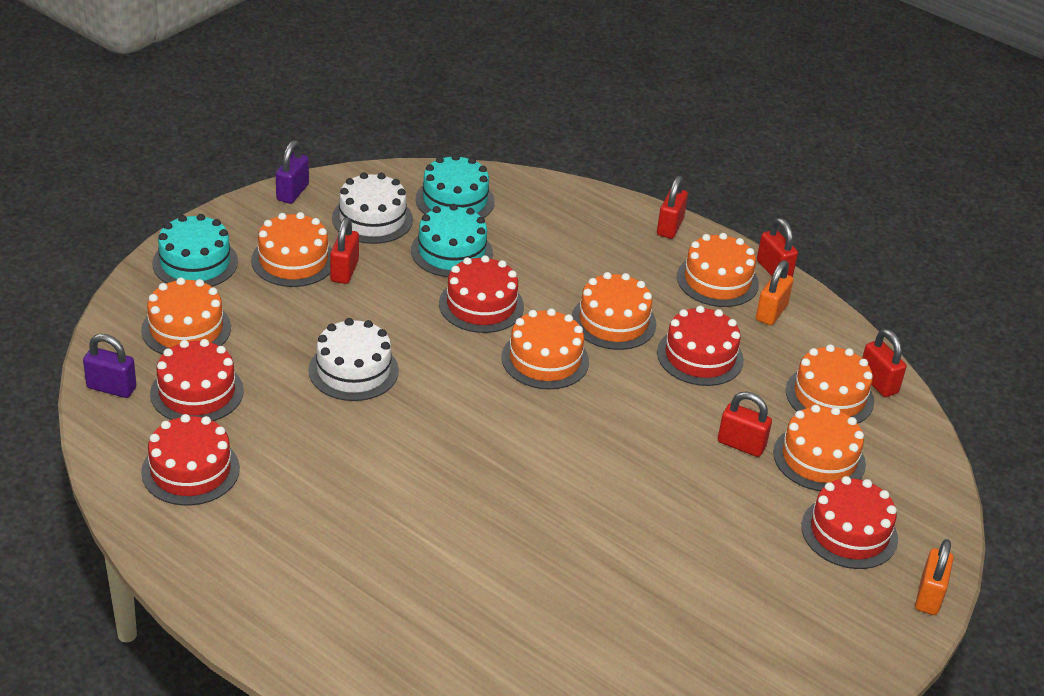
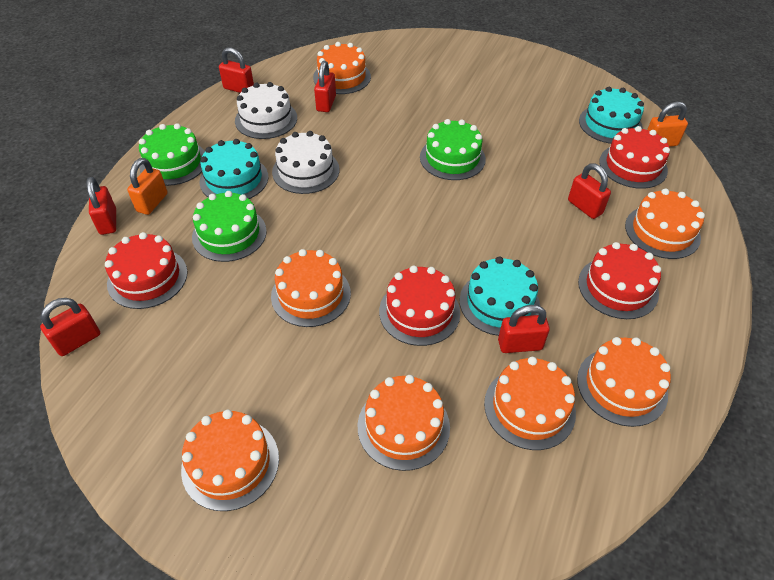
green cake: 0 -> 3
purple padlock: 2 -> 0
red cake: 5 -> 4
red padlock: 5 -> 6

